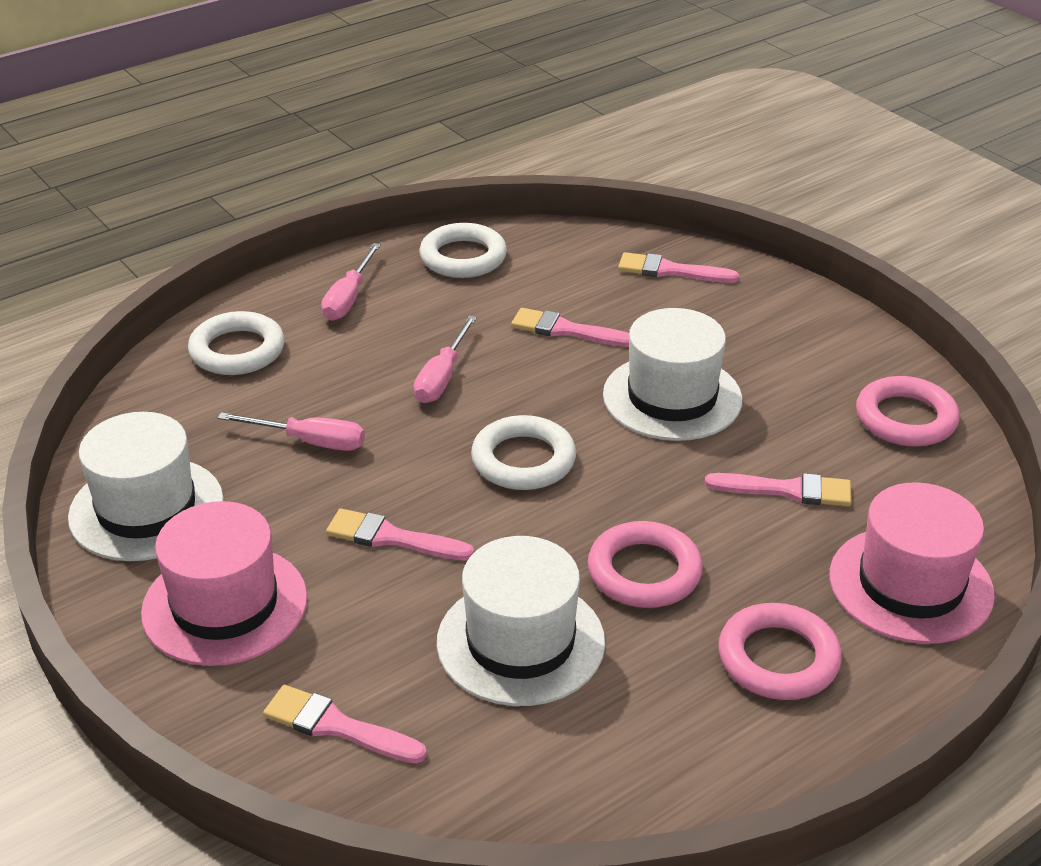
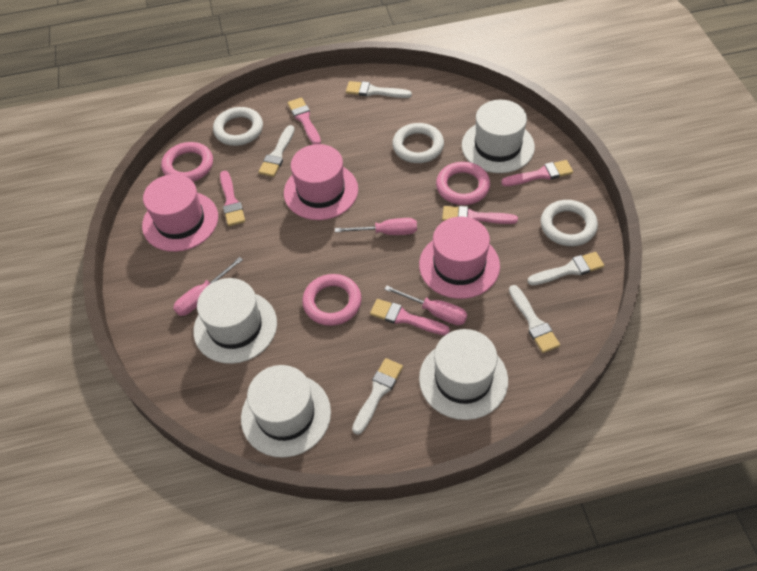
pink hat: 2 -> 3
white brush: 0 -> 5
white hat: 3 -> 4

